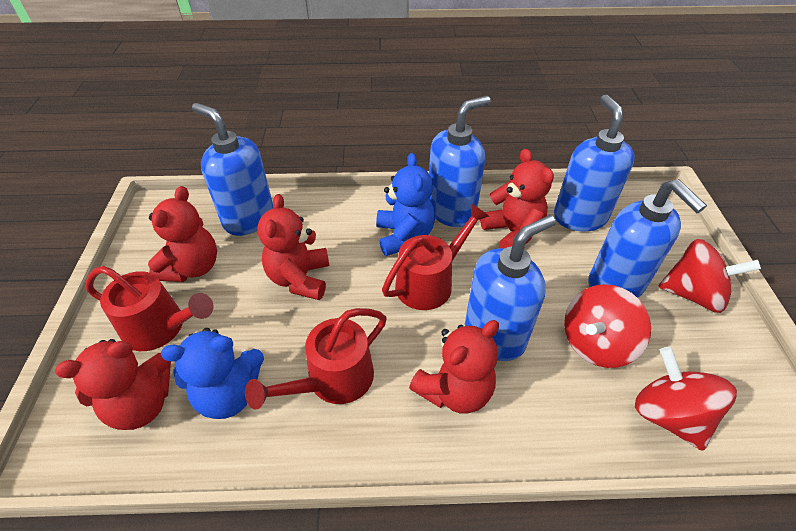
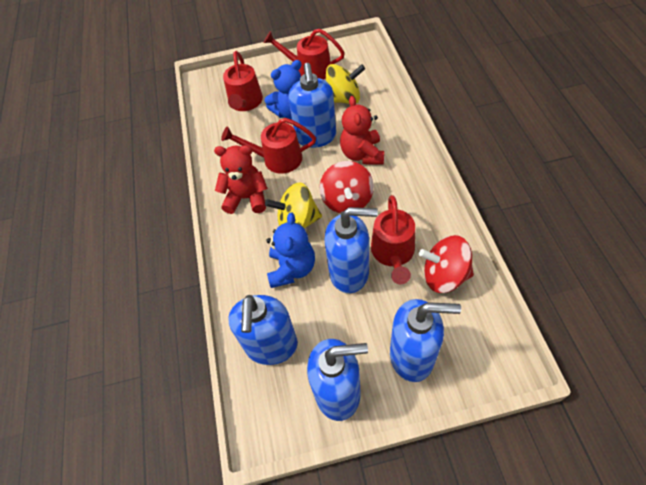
red spinning top: 3 -> 2
red teddy bear: 5 -> 2
red watering can: 3 -> 4
yellow spinning top: 0 -> 2

